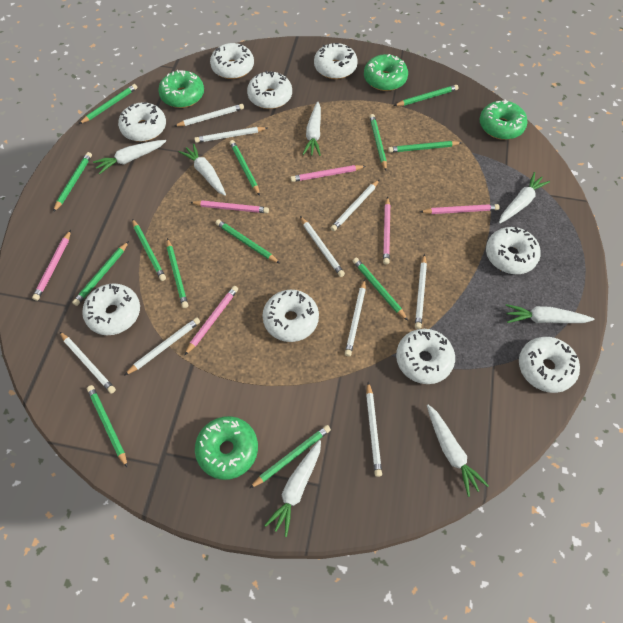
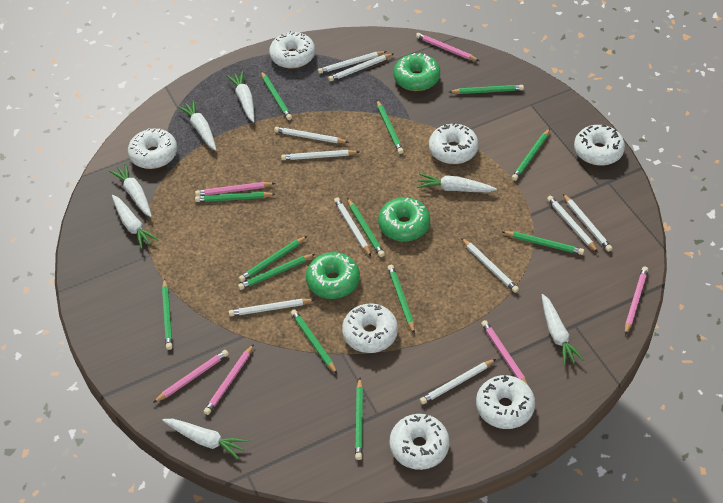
green donut: 4 -> 3
white donut: 9 -> 7
white pencil: 9 -> 10

